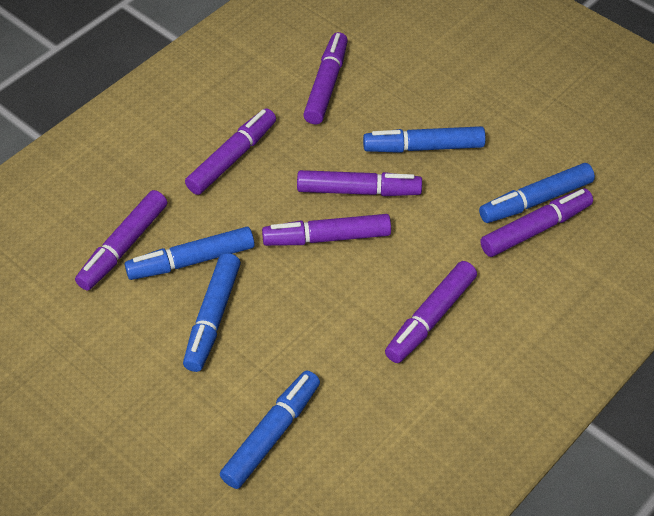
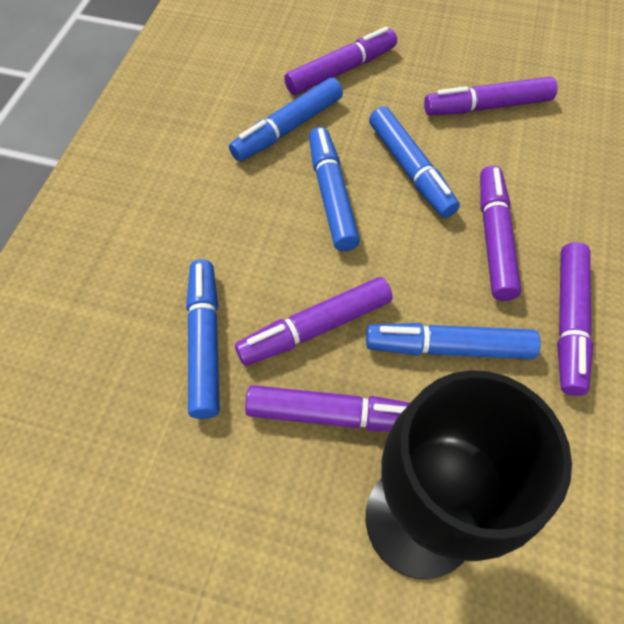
black goblet: 0 -> 1
purple marker: 7 -> 6

